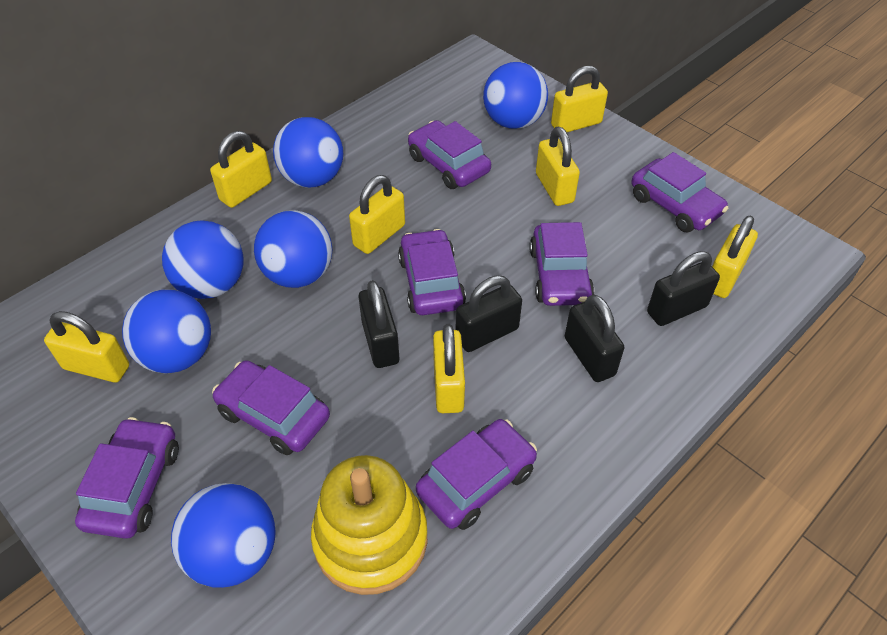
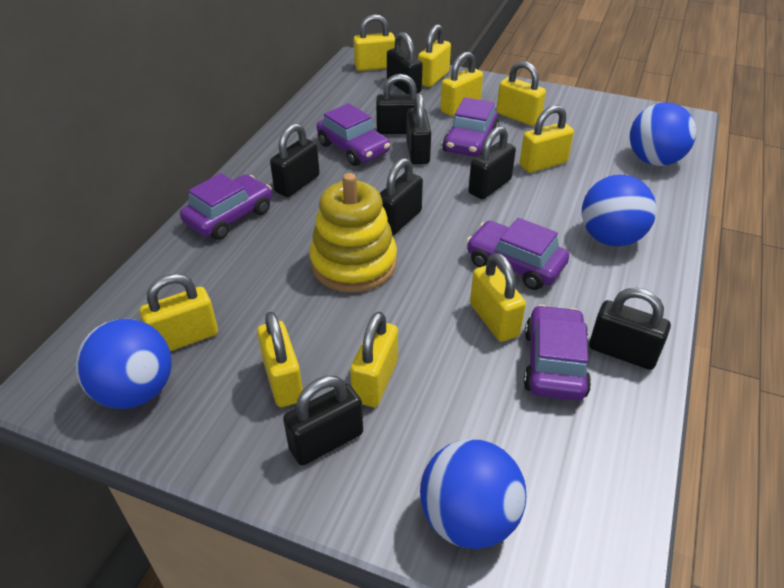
black padlock: 4 -> 8
blue ball: 6 -> 4
purple car: 7 -> 5
yellow padlock: 7 -> 9

